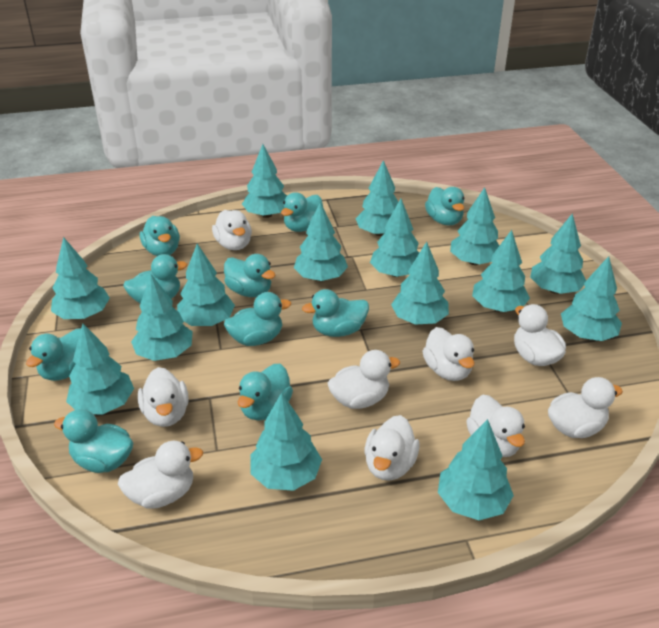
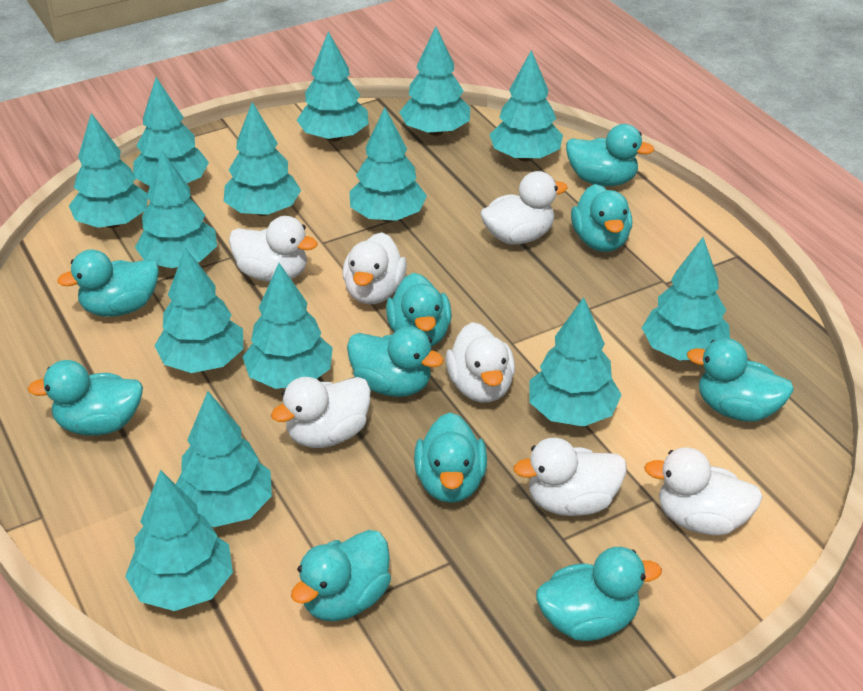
turquoise tree: 15 -> 14
white duck: 9 -> 7

